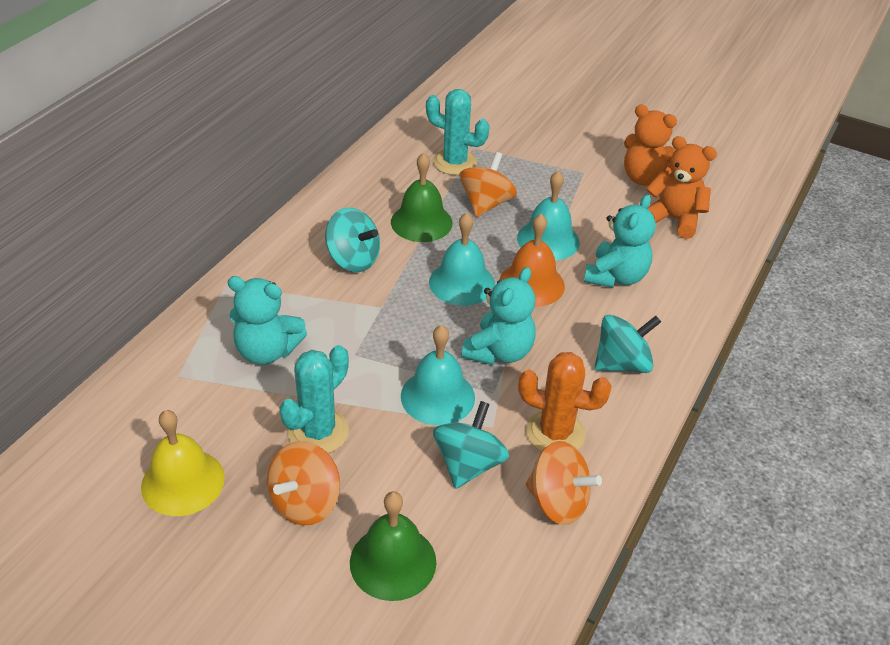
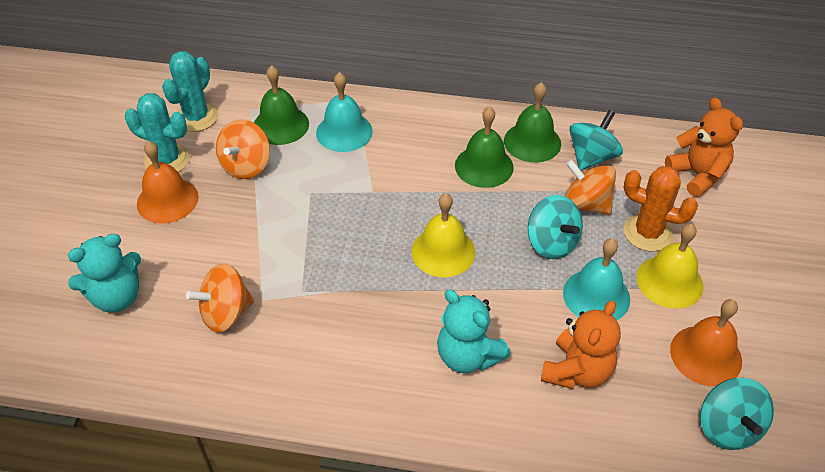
green bell: 2 -> 3
orange bell: 1 -> 2
turquoise bell: 3 -> 2
turquoise teddy bear: 3 -> 2
yellow bell: 1 -> 2

